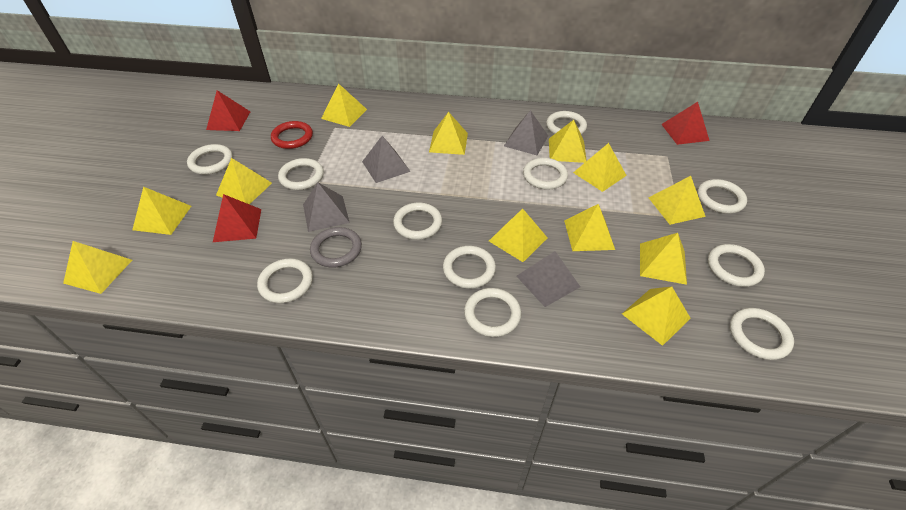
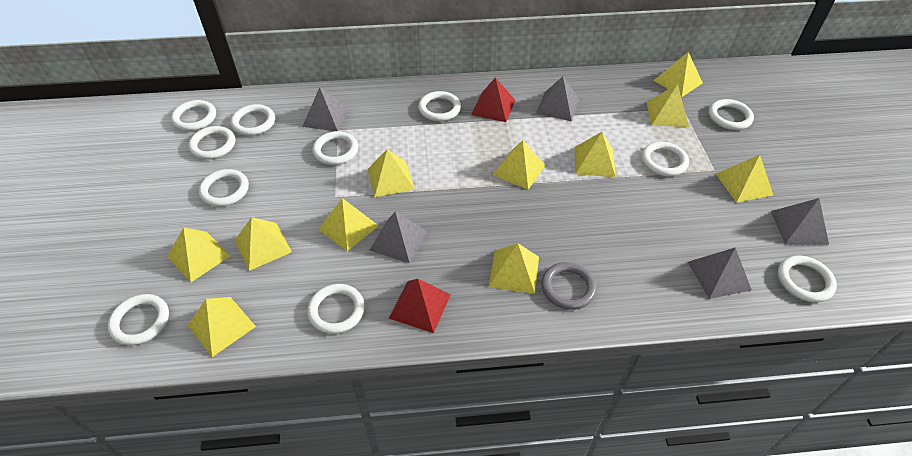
grey pyramid: 4 -> 5
red pyramid: 3 -> 2
red ring: 1 -> 0
yellow pyramid: 12 -> 11

